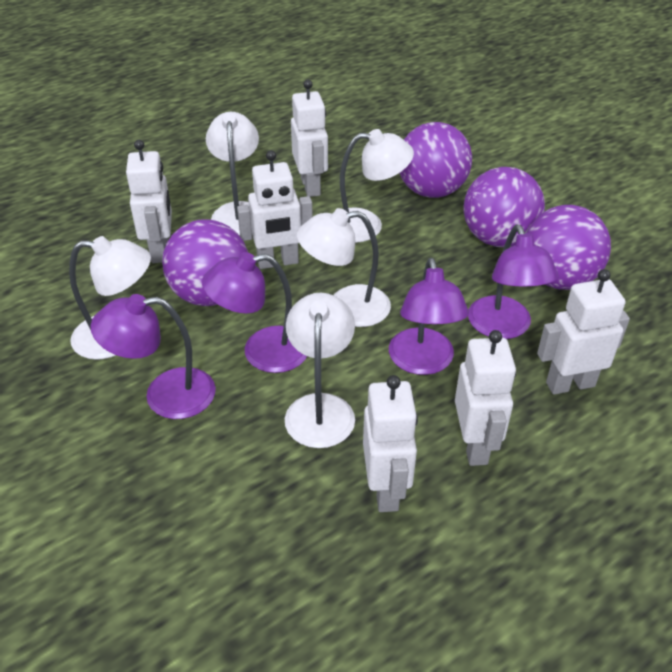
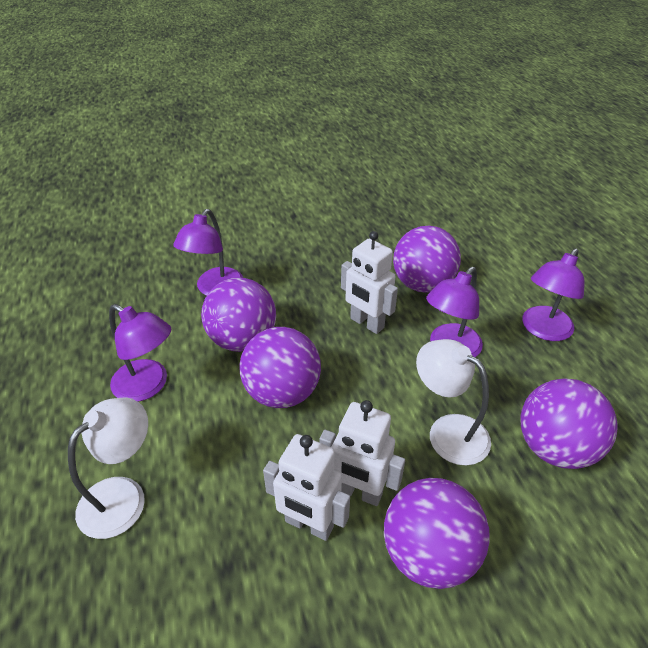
purple ball: 4 -> 5
white lamp: 5 -> 2
white robot: 6 -> 3

